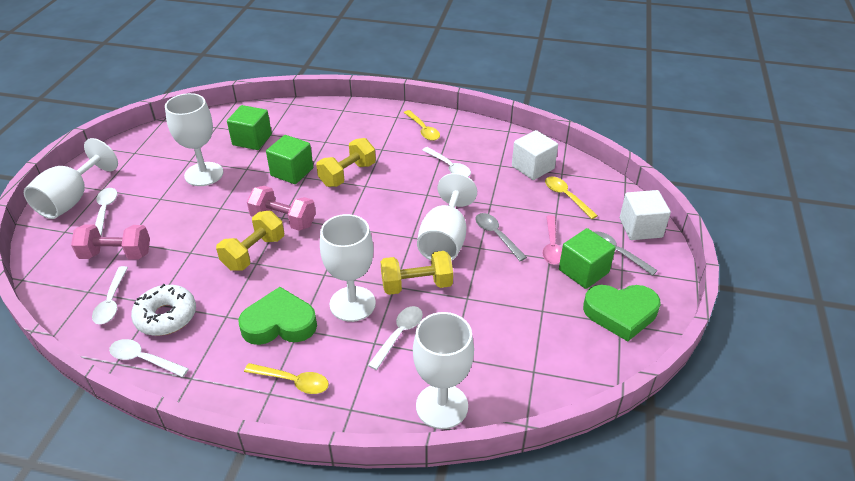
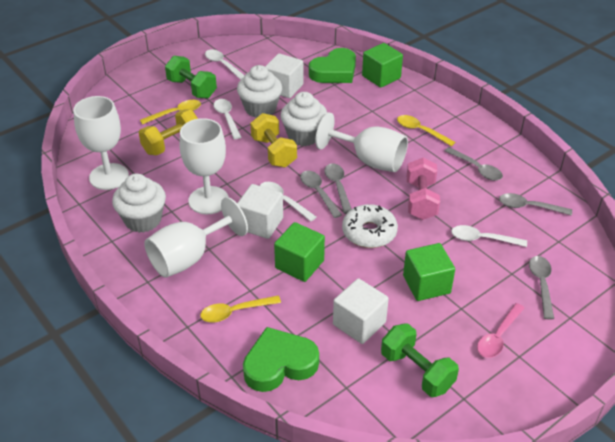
green dumbbell: 0 -> 2
grey spoon: 2 -> 5
pink dumbbell: 2 -> 1
white cube: 2 -> 3
white cupcake: 0 -> 3
white goblet: 5 -> 4
white spoon: 5 -> 4
yellow dumbbell: 3 -> 2

